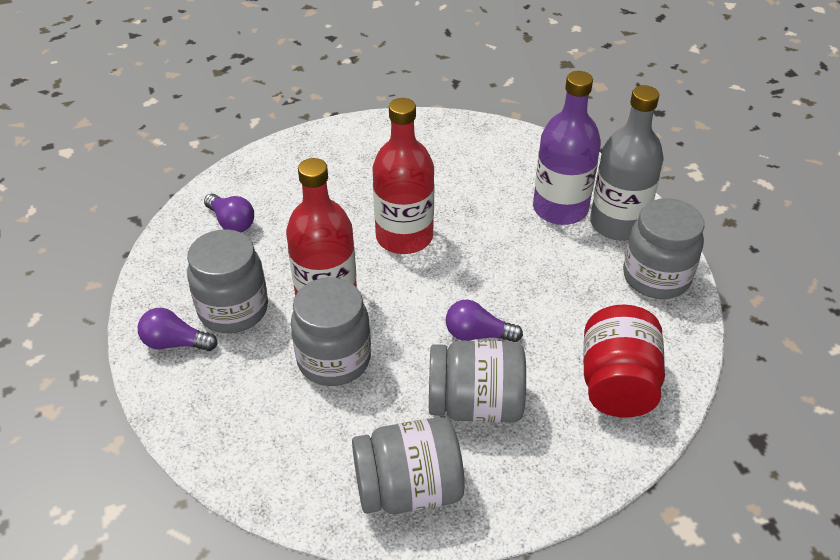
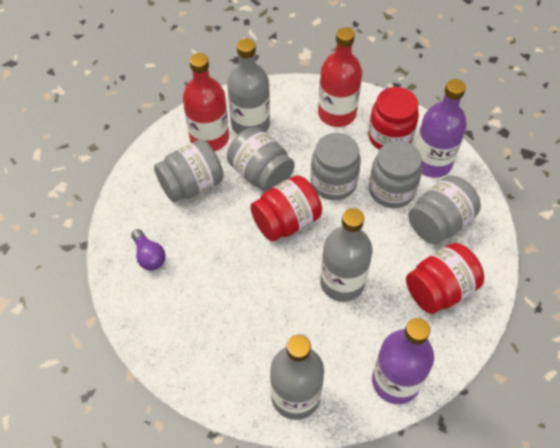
grey bottle: 1 -> 3
purple bottle: 1 -> 2
purple light bulb: 3 -> 1
red jar: 1 -> 3

